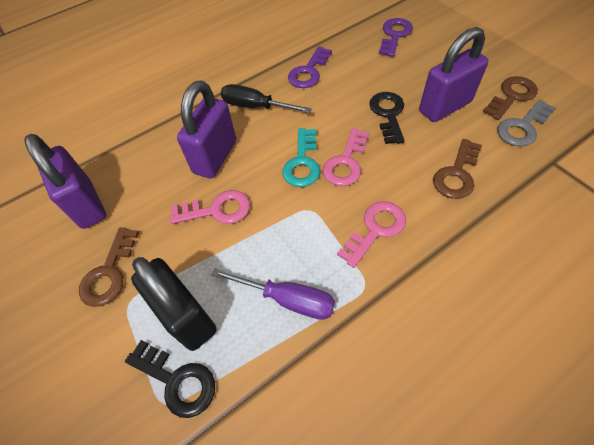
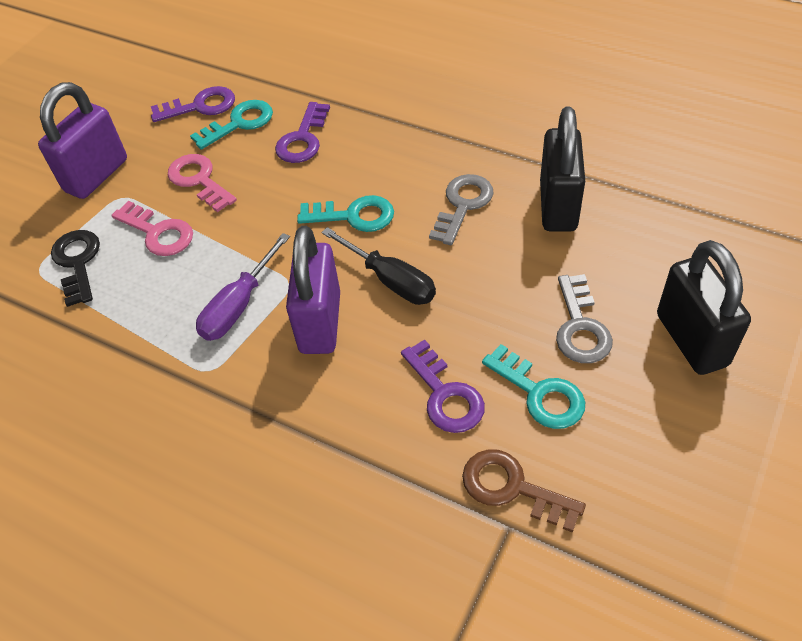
black key: 2 -> 1
black padlock: 1 -> 2
brown key: 3 -> 1
grey key: 1 -> 2
pink key: 3 -> 2
purple key: 2 -> 3
purple padlock: 3 -> 2
turquoise key: 1 -> 3

